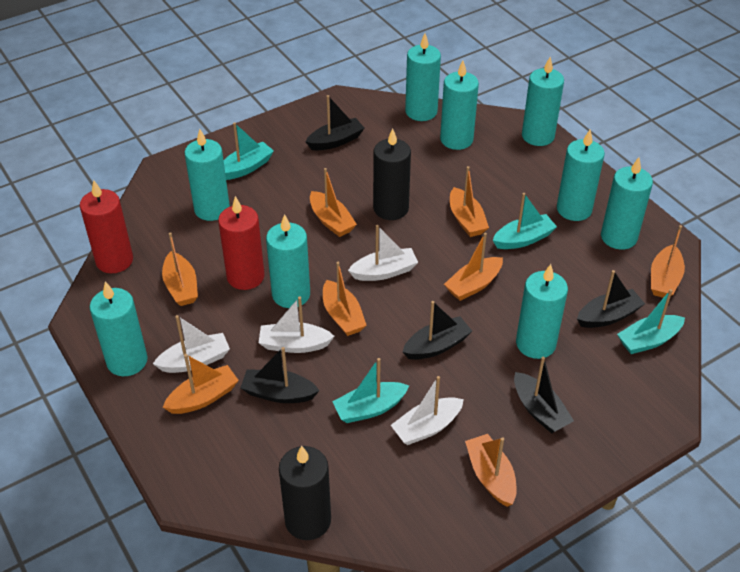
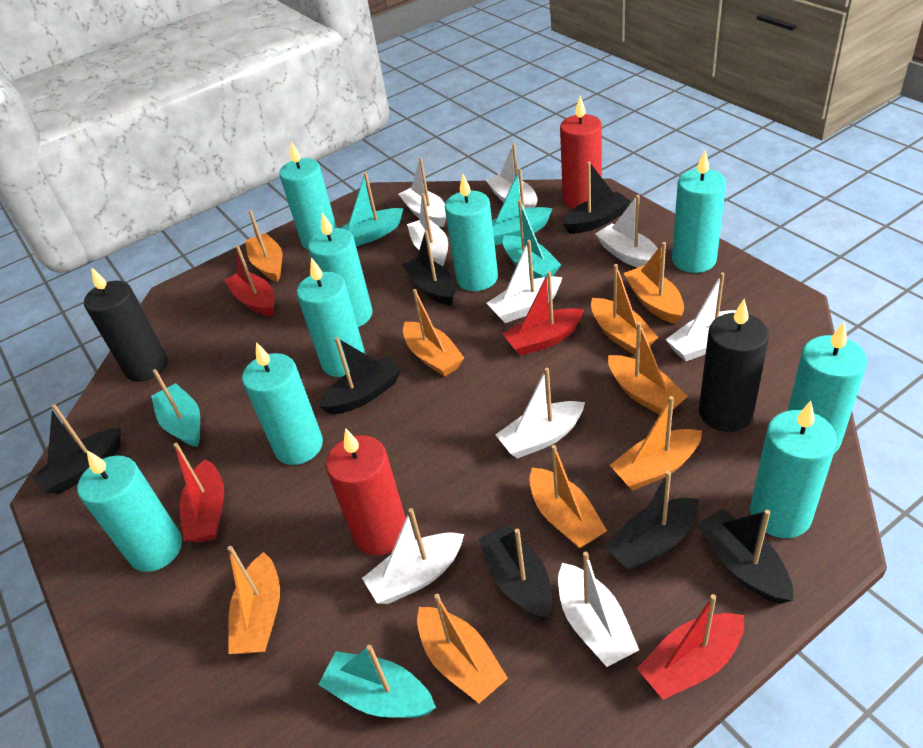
black boat: 5 -> 7
orange boat: 8 -> 9
red boat: 0 -> 4
turquoise boat: 4 -> 5
white boat: 4 -> 9

